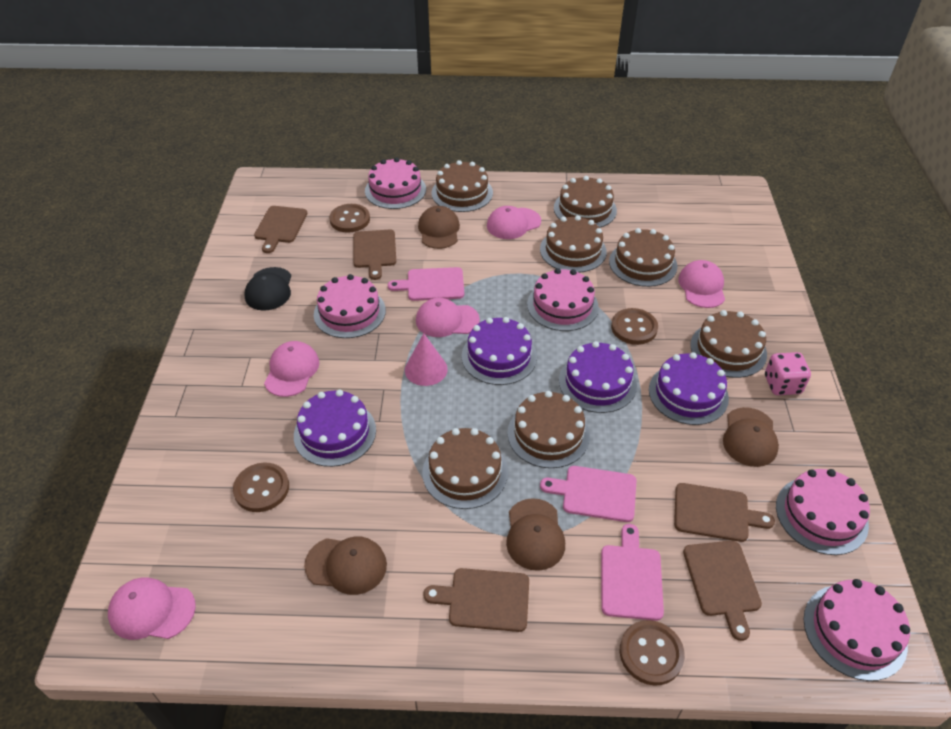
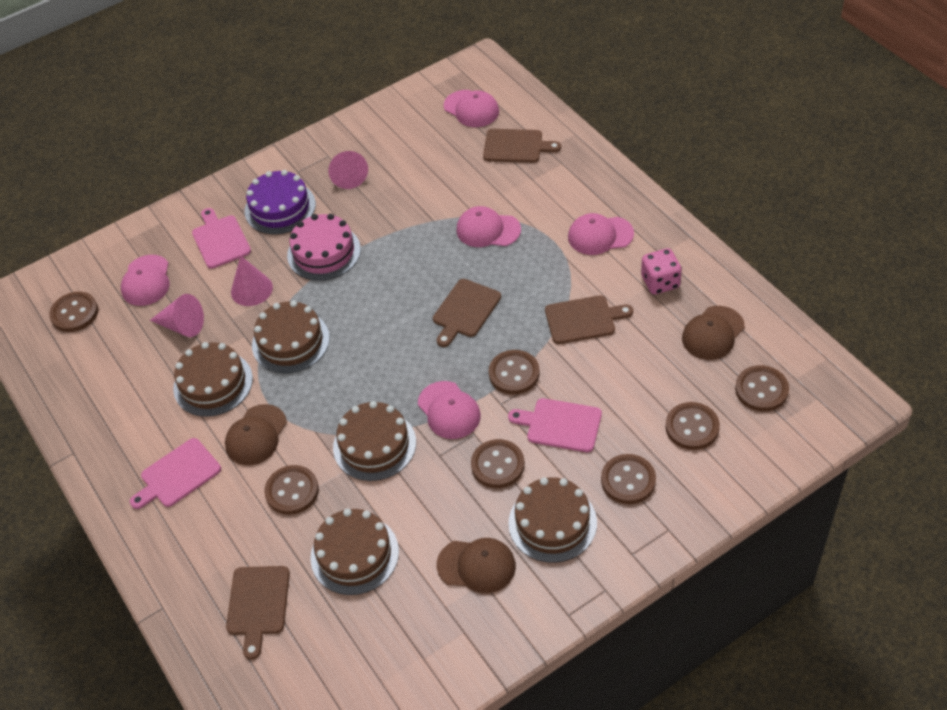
black cap: 1 -> 0
brown button: 4 -> 7
brown cake: 7 -> 5
brown cap: 4 -> 3
brown cutting board: 5 -> 4
pink cake: 5 -> 1
pink cone: 1 -> 3
purple cake: 4 -> 1

